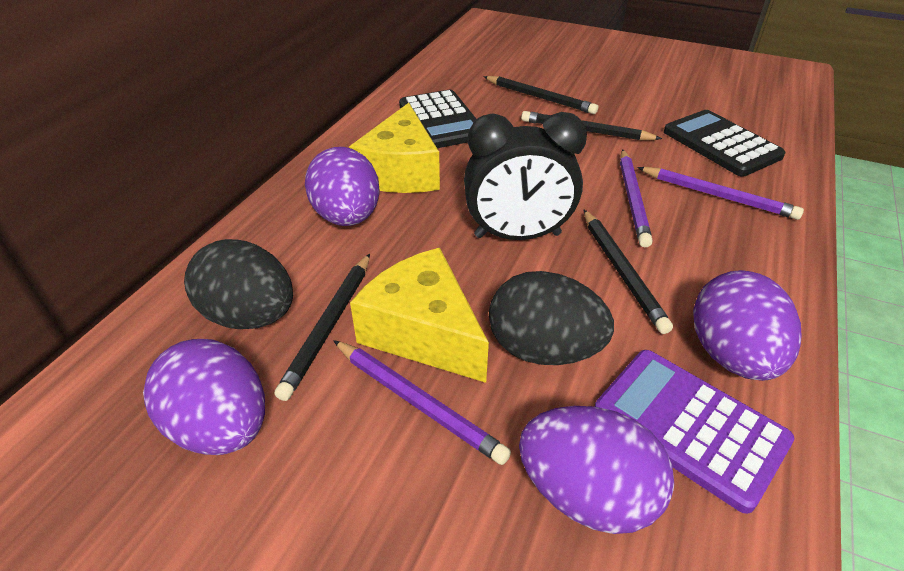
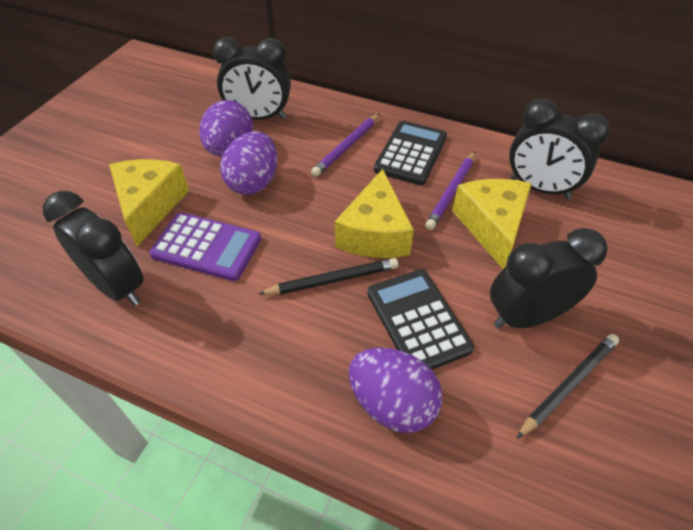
black clock: 1 -> 4
black egg: 2 -> 0
black pencil: 4 -> 2
purple egg: 4 -> 3
purple pencil: 3 -> 2
yellow cheese: 2 -> 3

